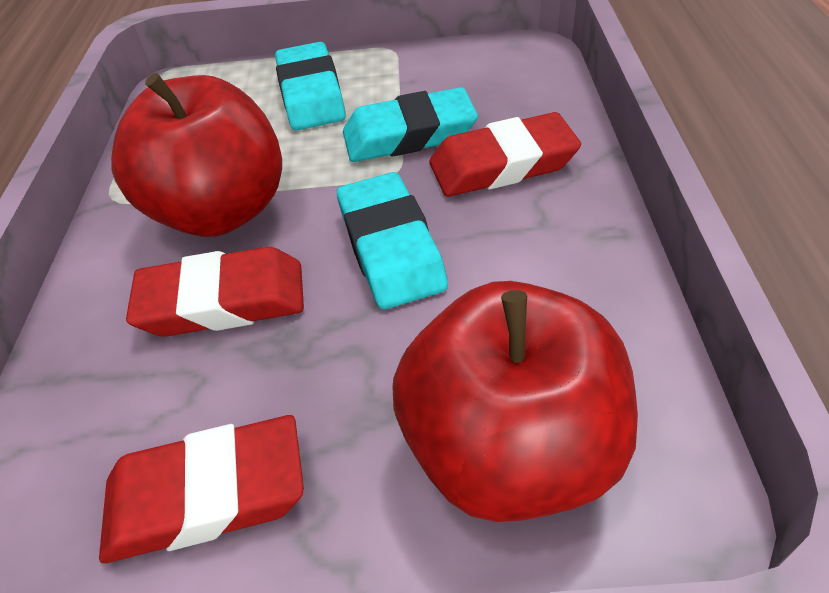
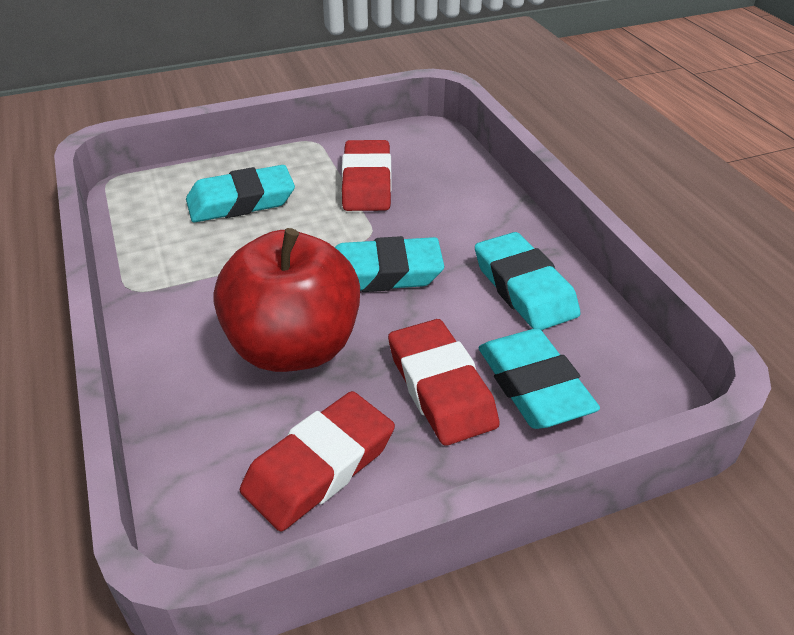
red apple: 2 -> 1
turquoise eraser: 3 -> 4

